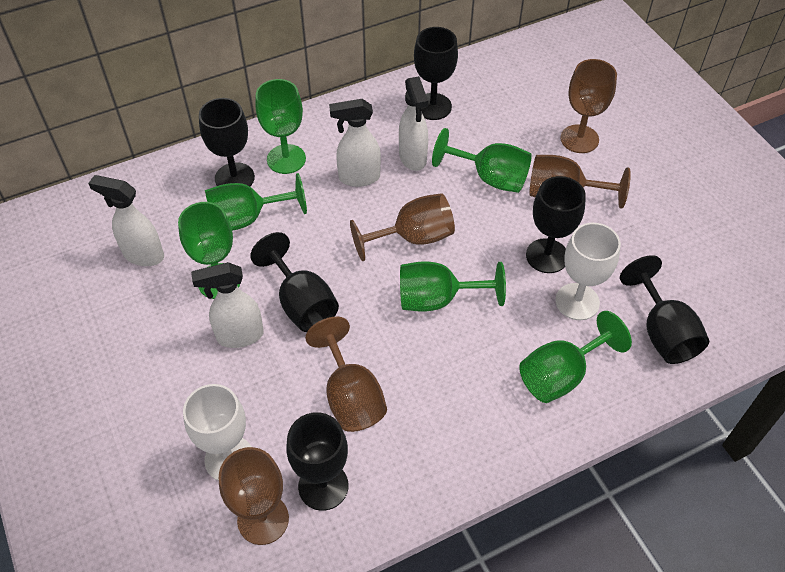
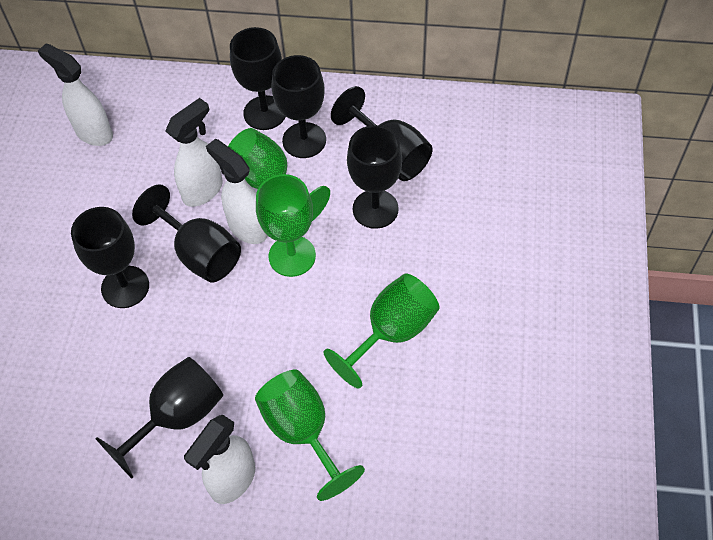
black goblet: 6 -> 7
brown goblet: 5 -> 0
green goblet: 6 -> 4
white goblet: 2 -> 0

